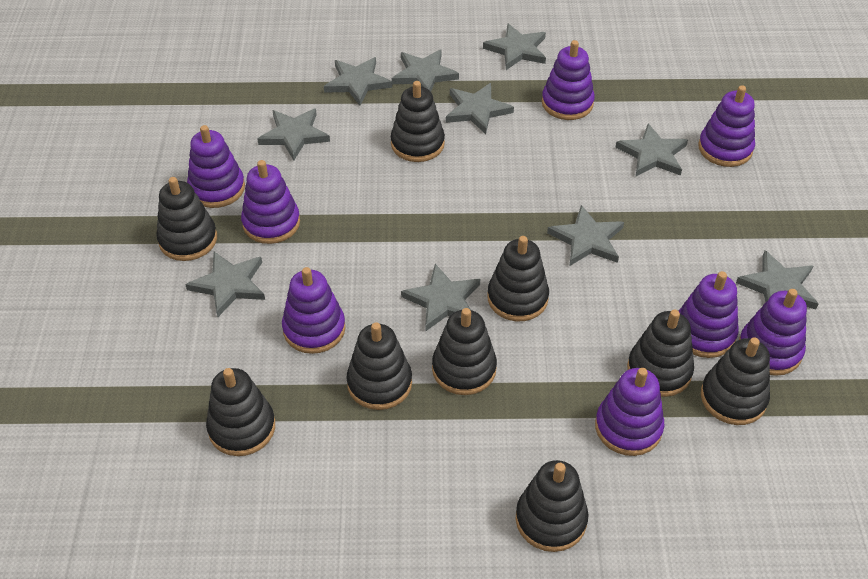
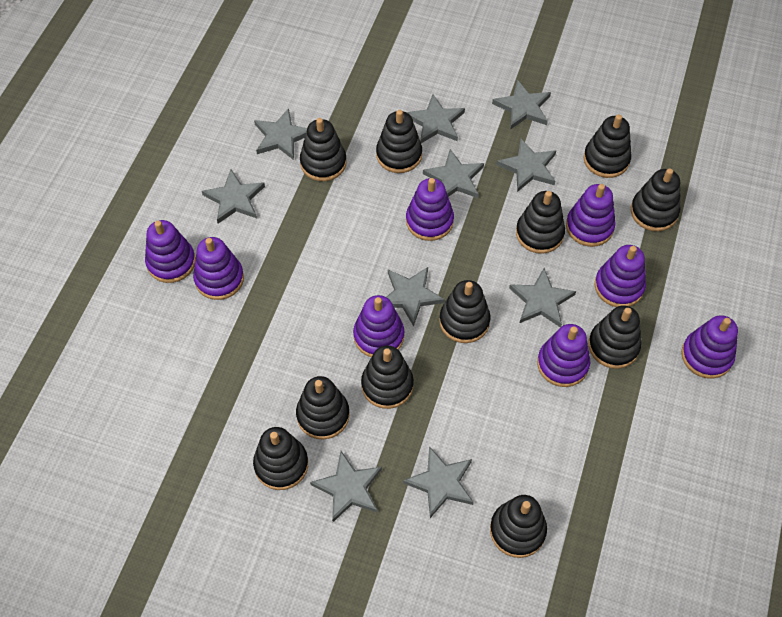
black stacking toy: 9 -> 11

